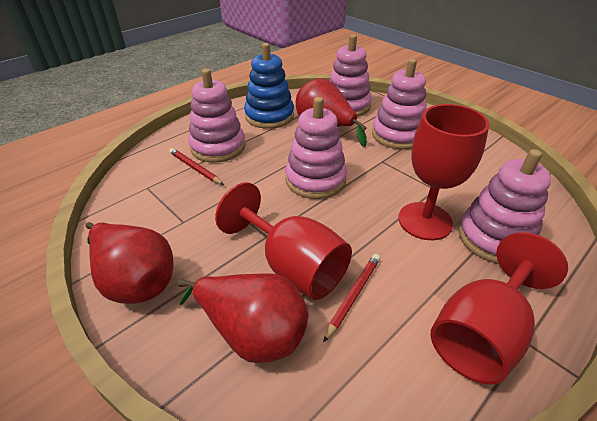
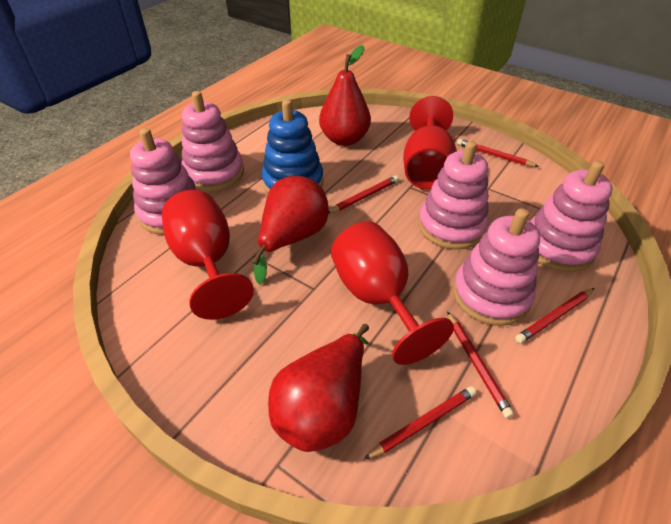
red pencil: 2 -> 5

